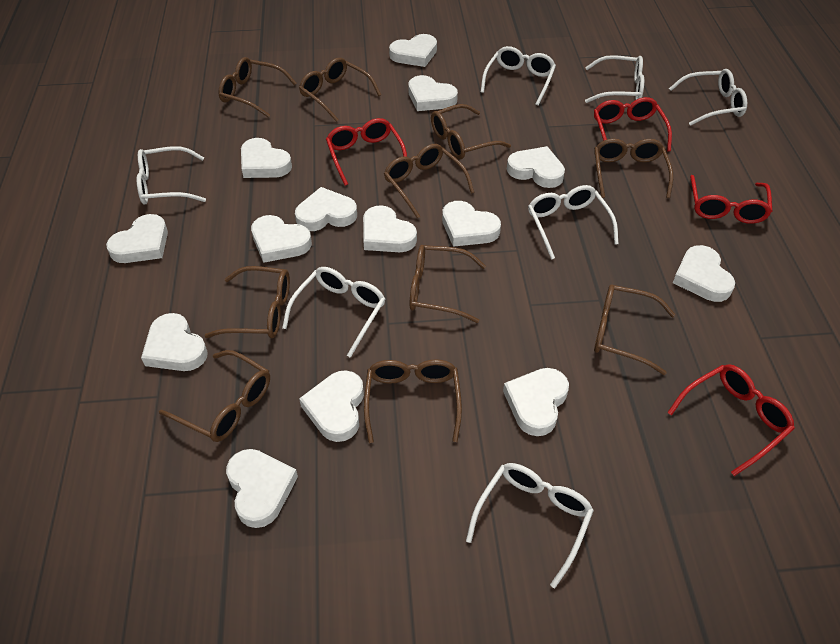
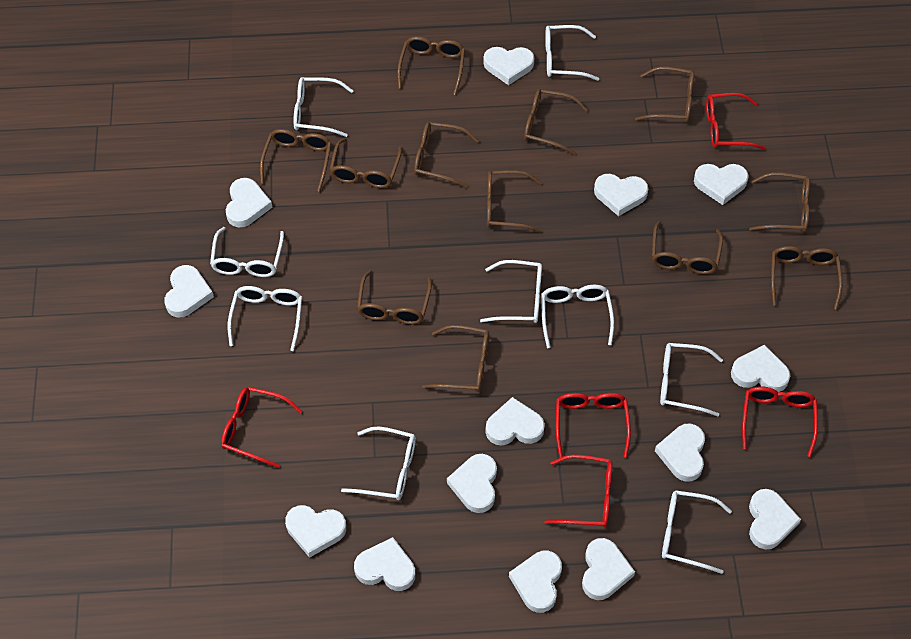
brown glasses: 10 -> 12
red glasses: 4 -> 5
white glasses: 7 -> 9

